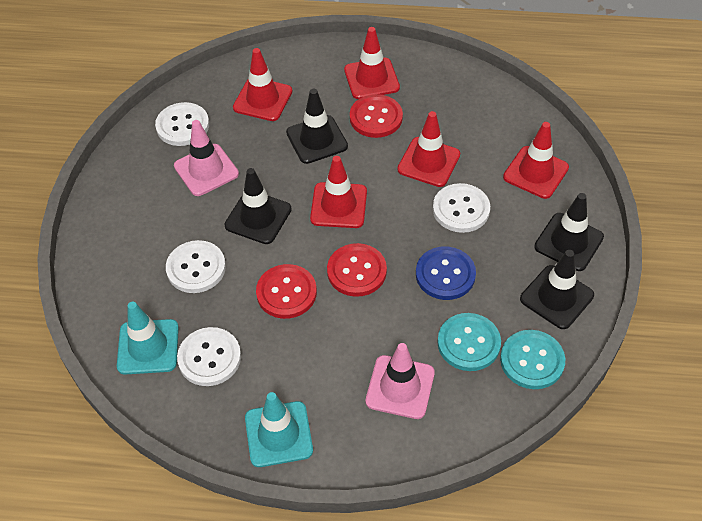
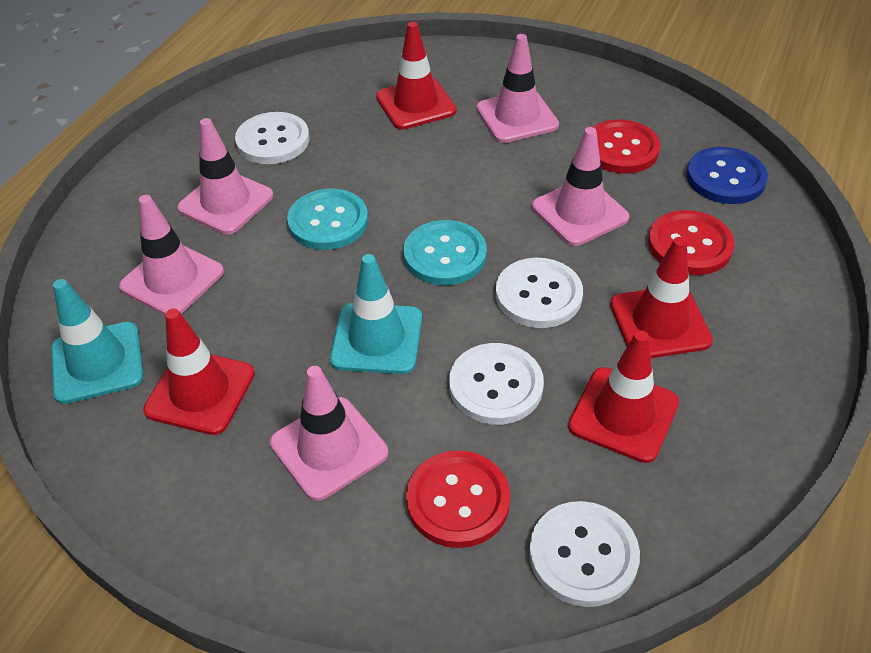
black traffic cone: 4 -> 0
pink traffic cone: 2 -> 5
red traffic cone: 5 -> 4

